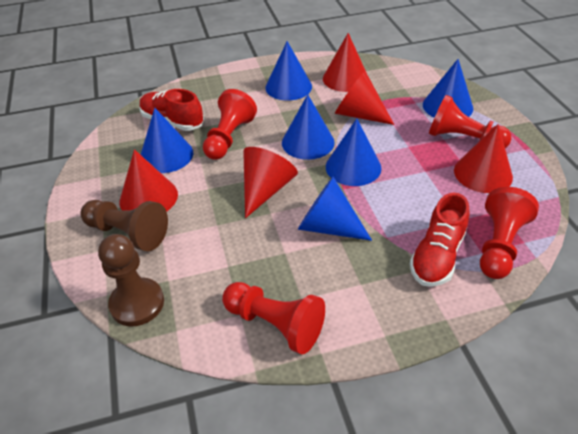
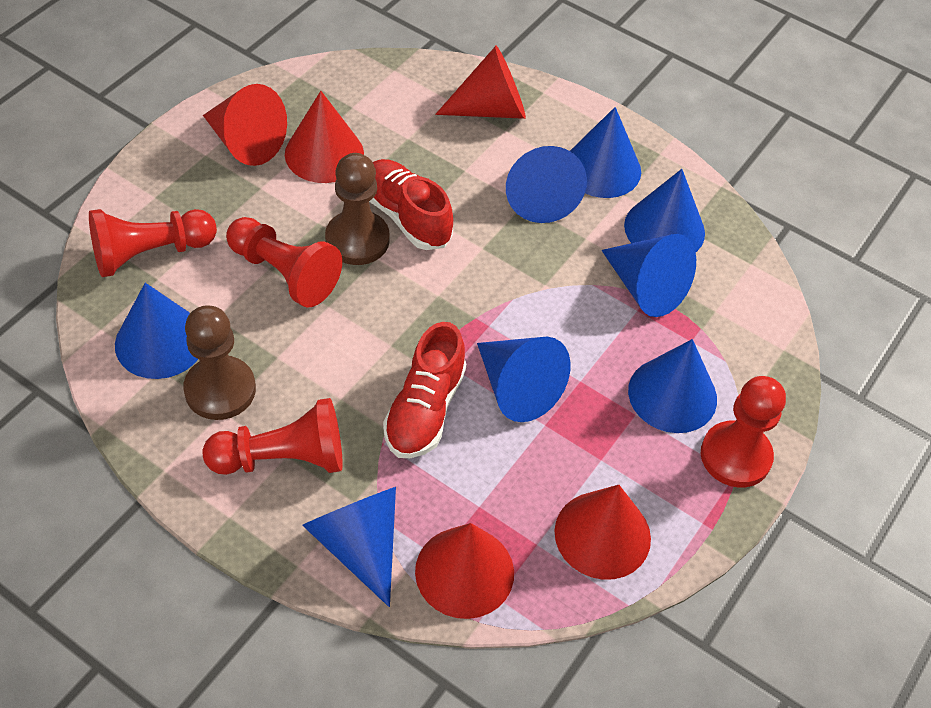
blue cone: 6 -> 8

